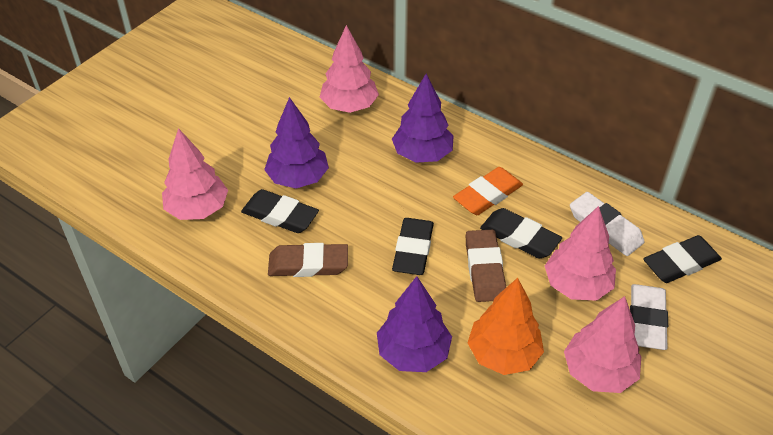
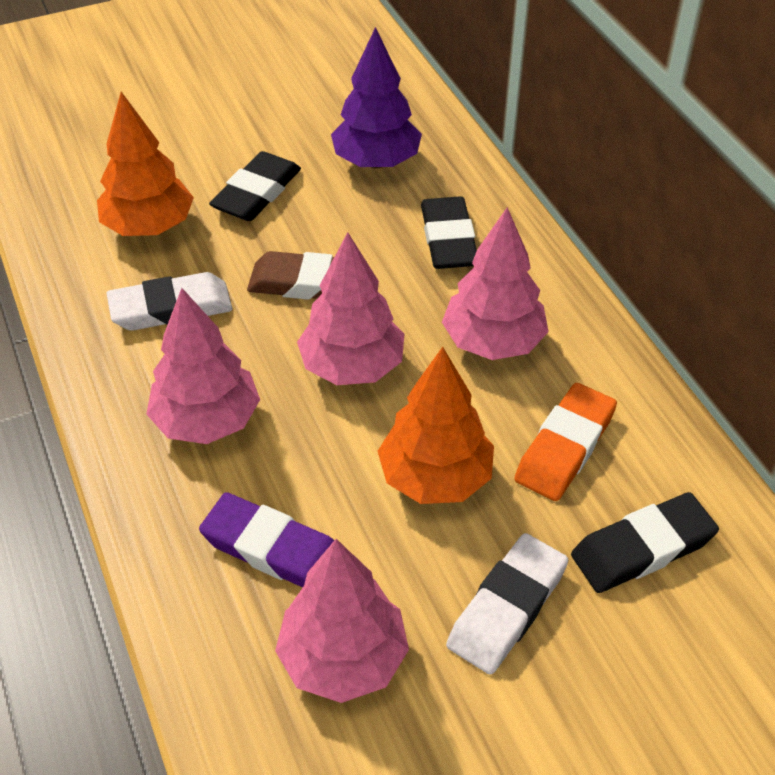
black eraser: 4 -> 3
brown eraser: 2 -> 1
orange tree: 1 -> 2
purple eraser: 0 -> 1
purple tree: 3 -> 1

